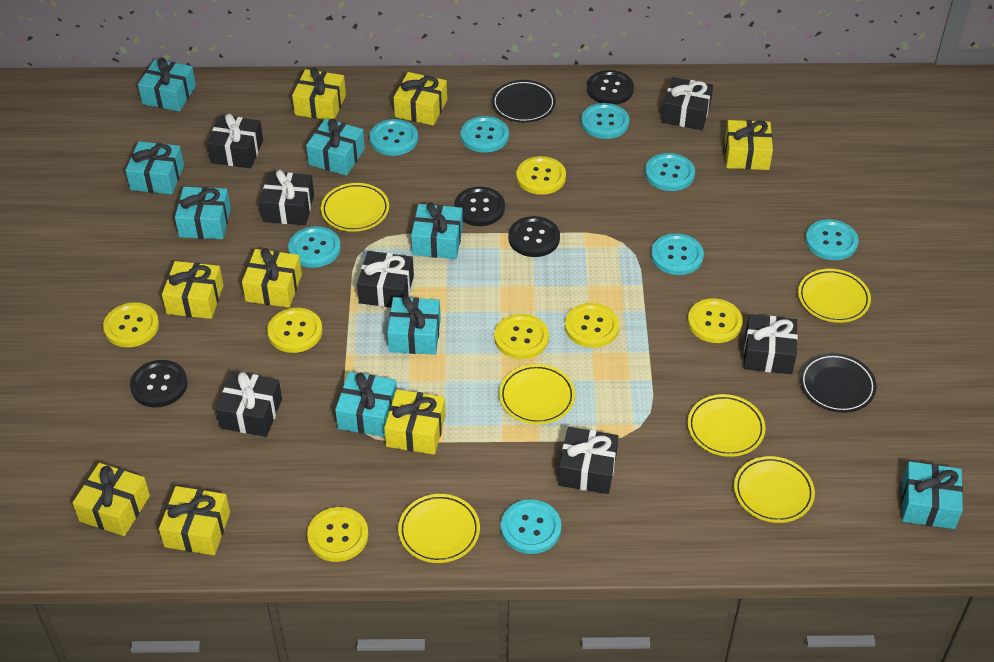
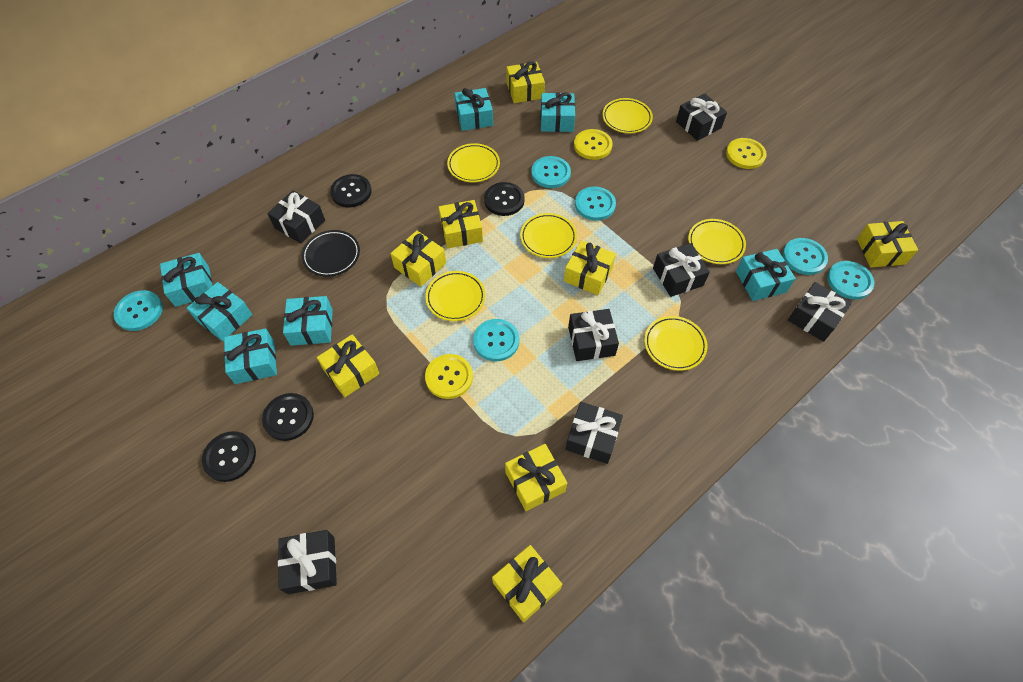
black plate: 2 -> 1
turquoise button: 8 -> 6
turquoise gift: 8 -> 7
yellow button: 7 -> 3

